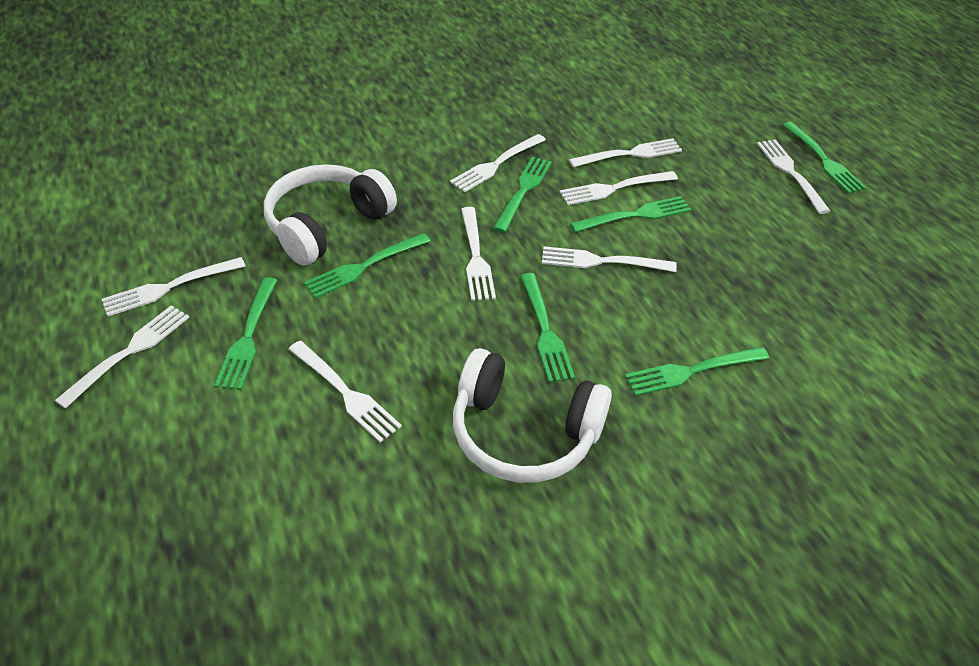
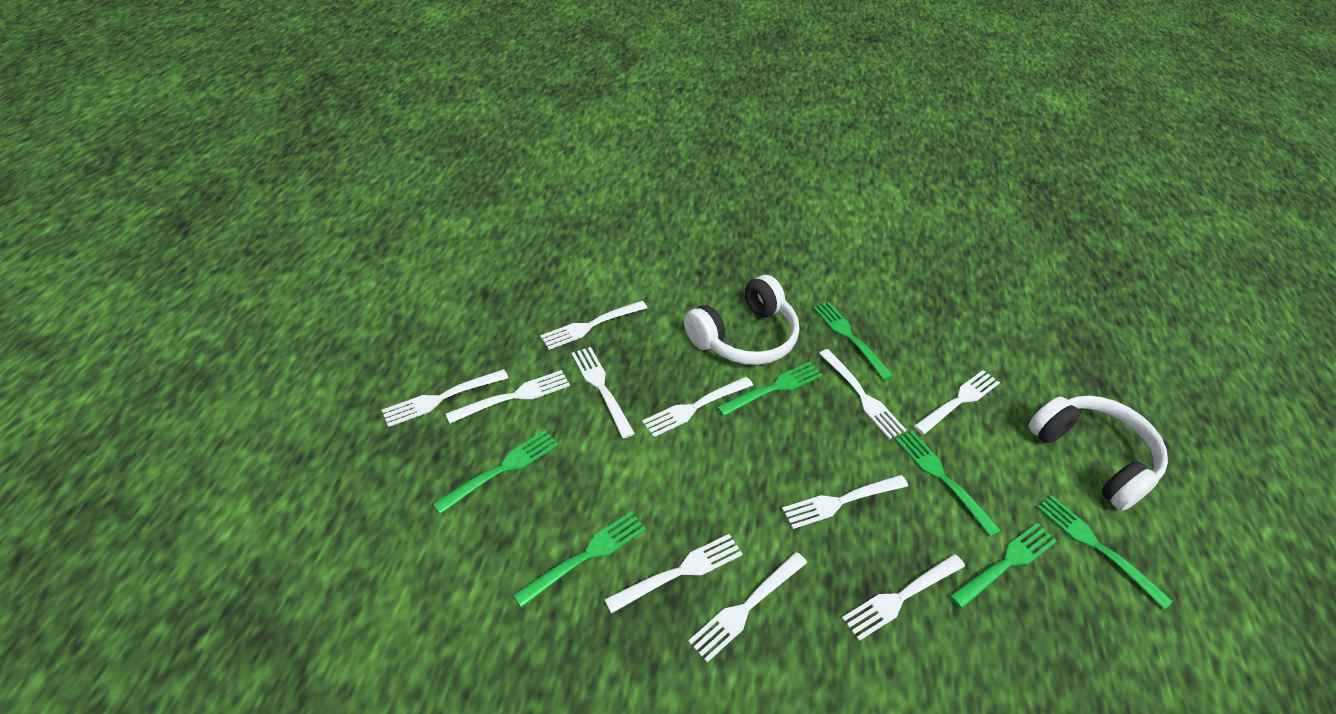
white fork: 9 -> 11

